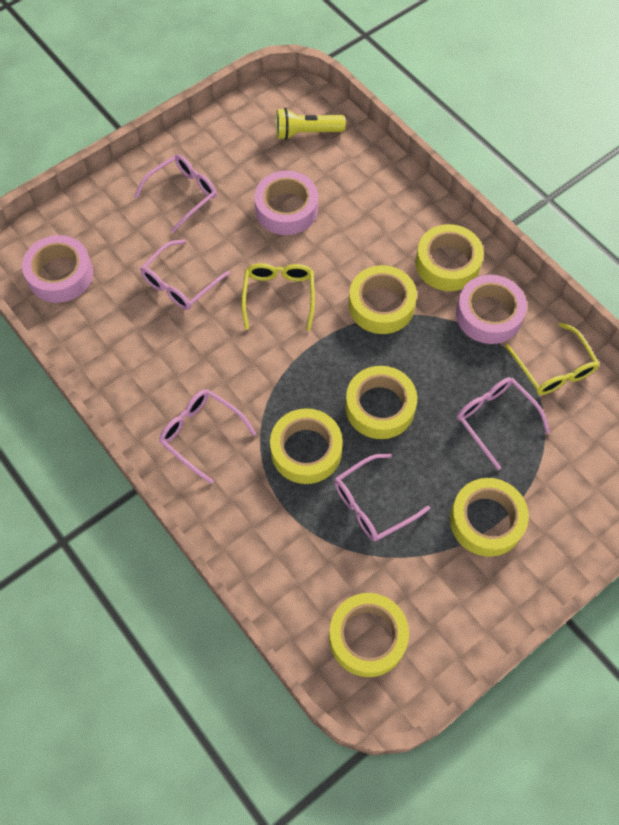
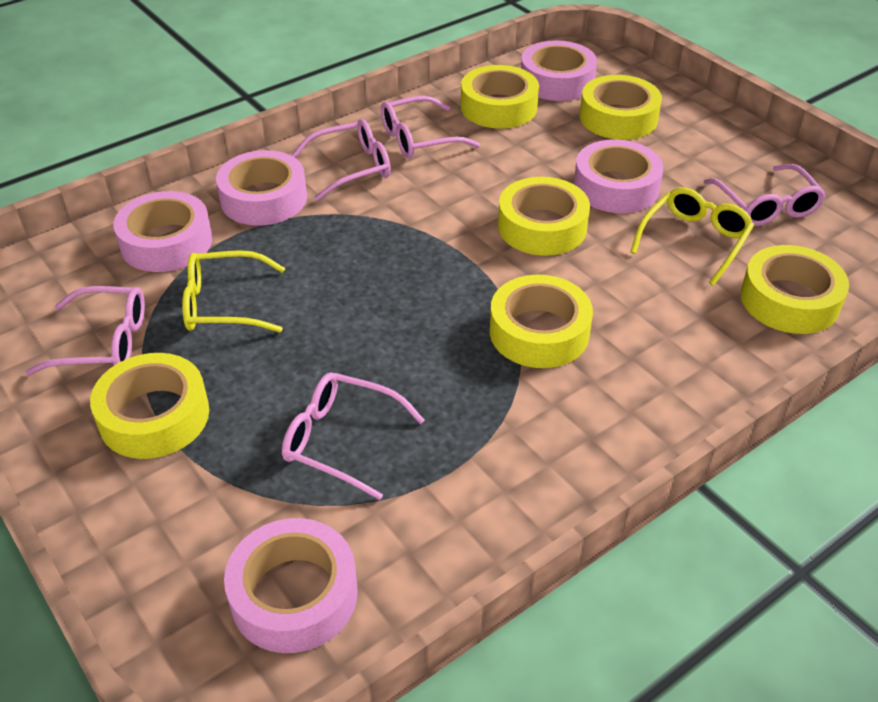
pink tape: 3 -> 5
yellow flashlight: 1 -> 0

